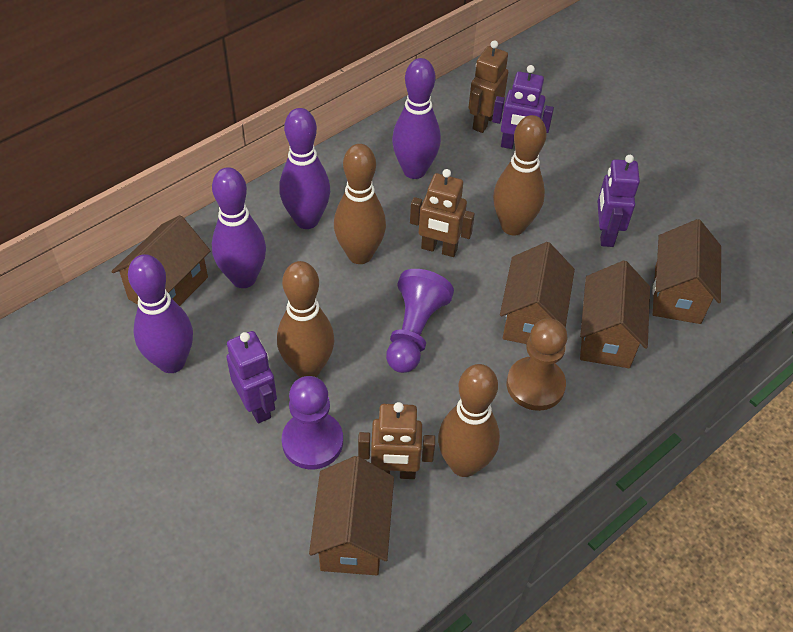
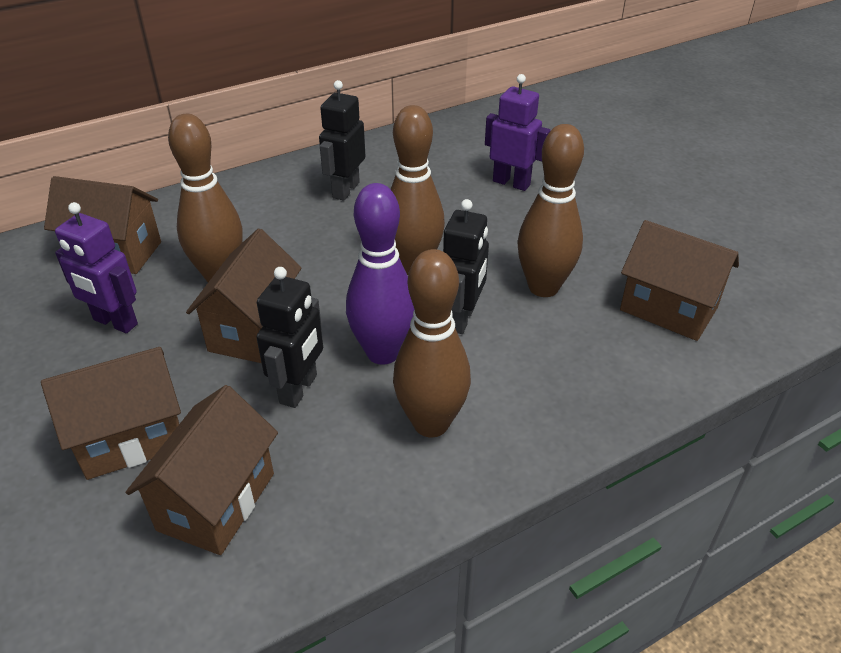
black robot: 0 -> 3
brown pawn: 1 -> 0
brown robot: 3 -> 0
purple bowling pin: 4 -> 1
purple pawn: 2 -> 0
purple robot: 3 -> 2

